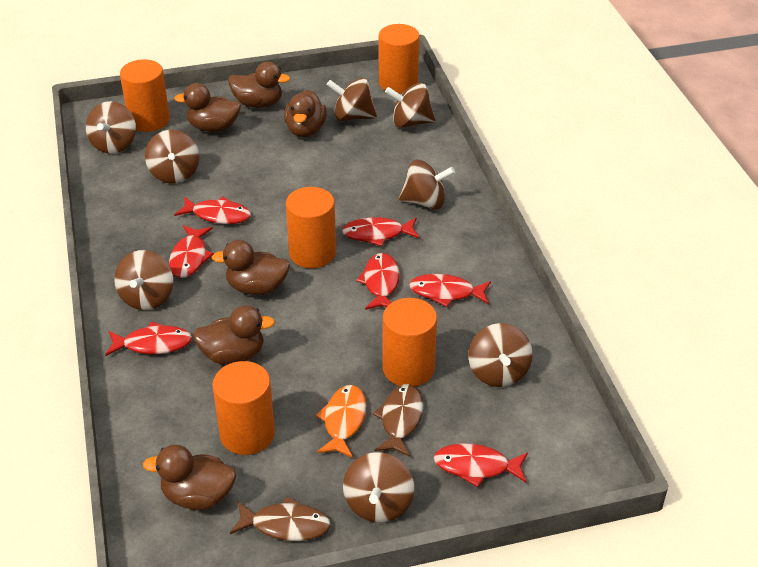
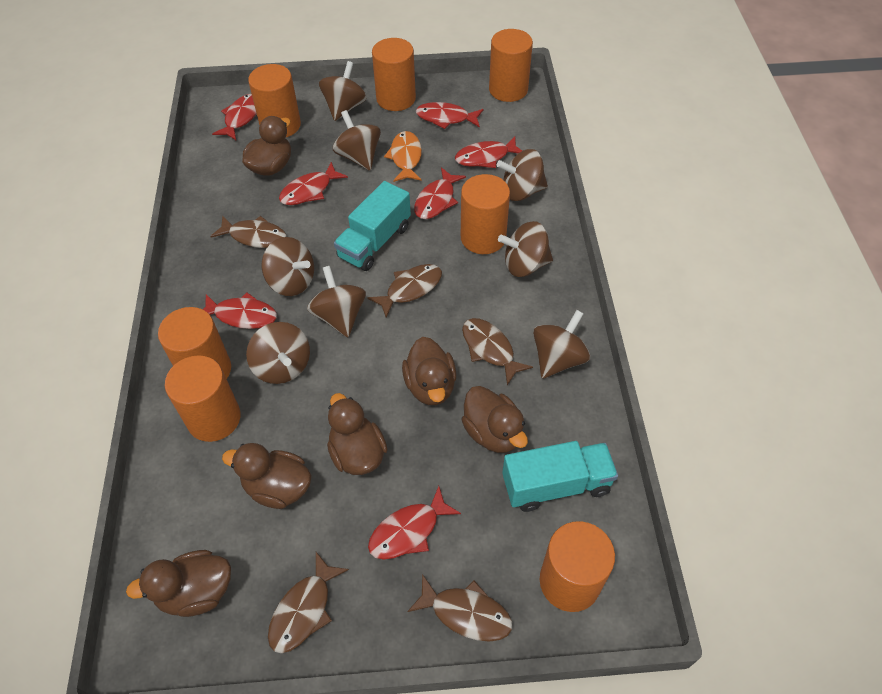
brown fish: 2 -> 5
orange cylinder: 5 -> 7
turquoise truck: 0 -> 2

